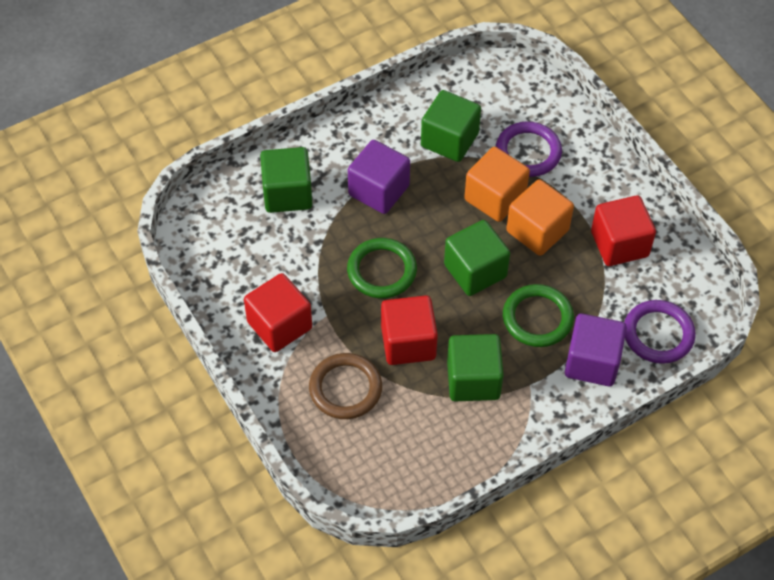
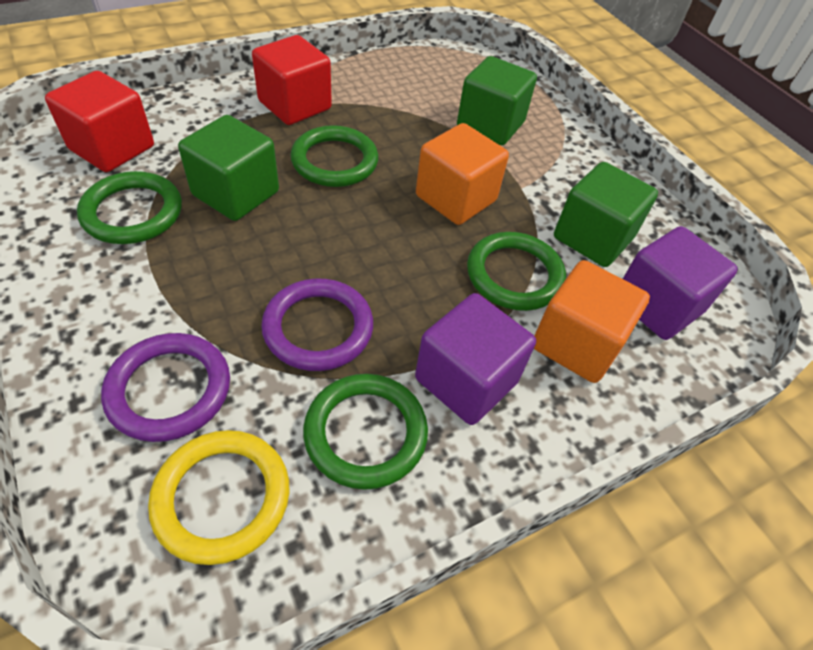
brown ring: 1 -> 0
green cube: 4 -> 3
green ring: 2 -> 4
red cube: 3 -> 2
yellow ring: 0 -> 1

